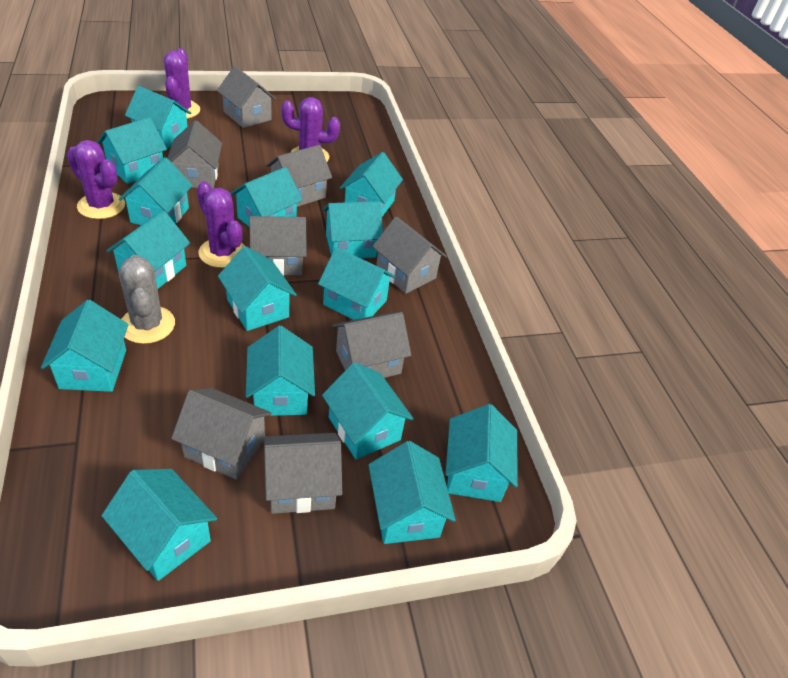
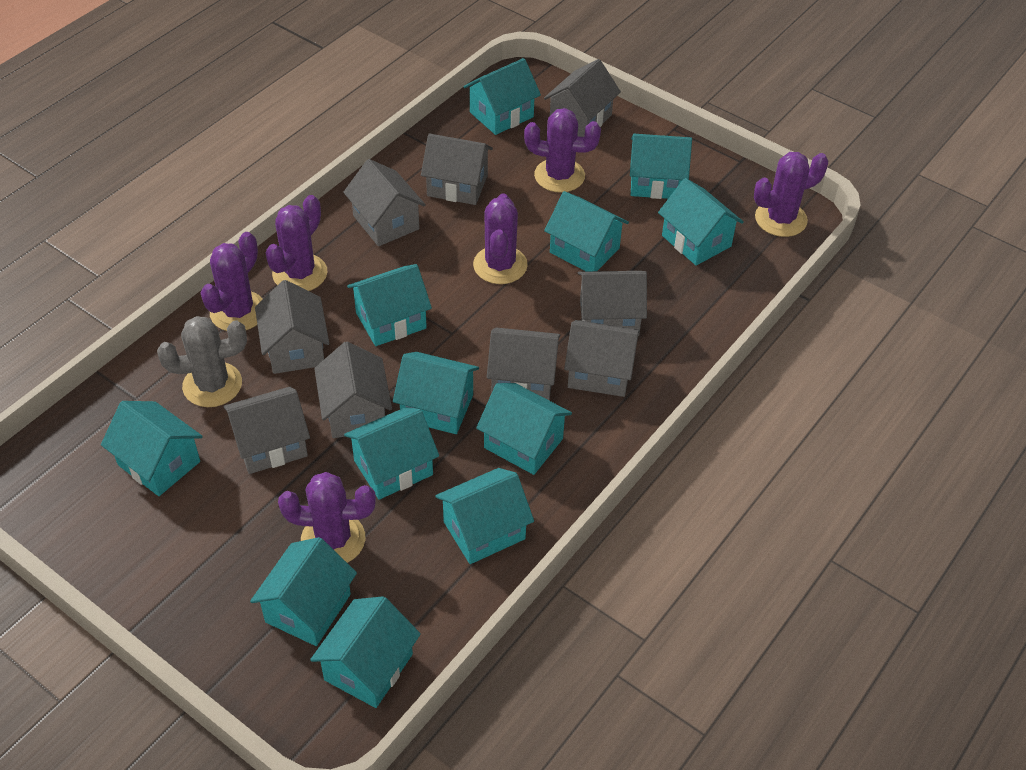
grey house: 8 -> 9
purple cactus: 4 -> 6
turquoise house: 15 -> 12

